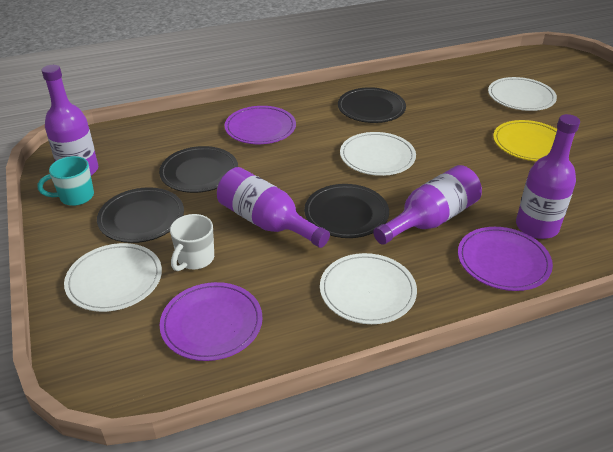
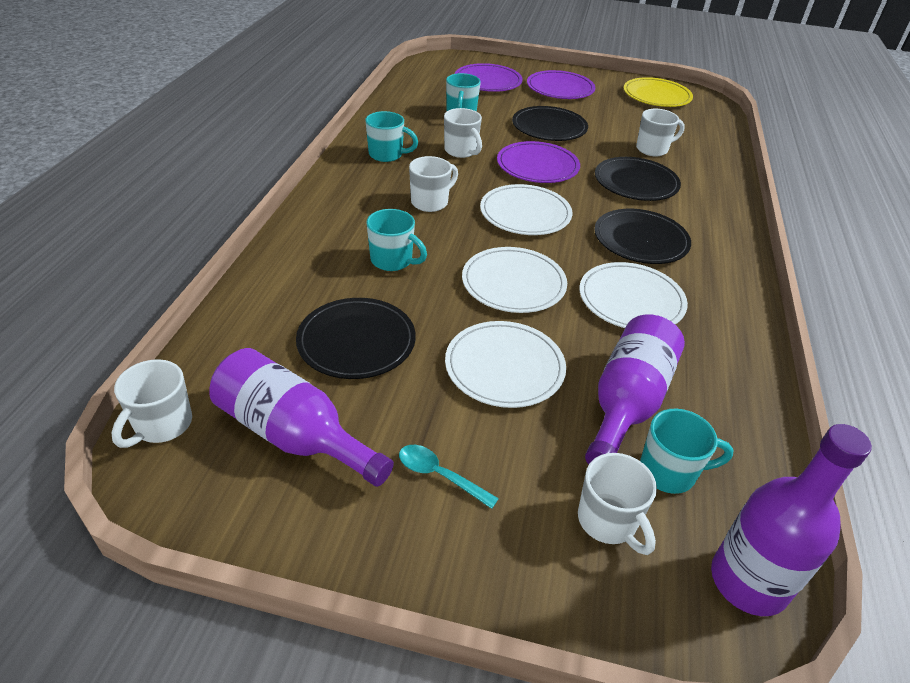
purple bottle: 4 -> 3
turquoise mug: 1 -> 4
turquoise spoon: 0 -> 1
white mug: 1 -> 5

